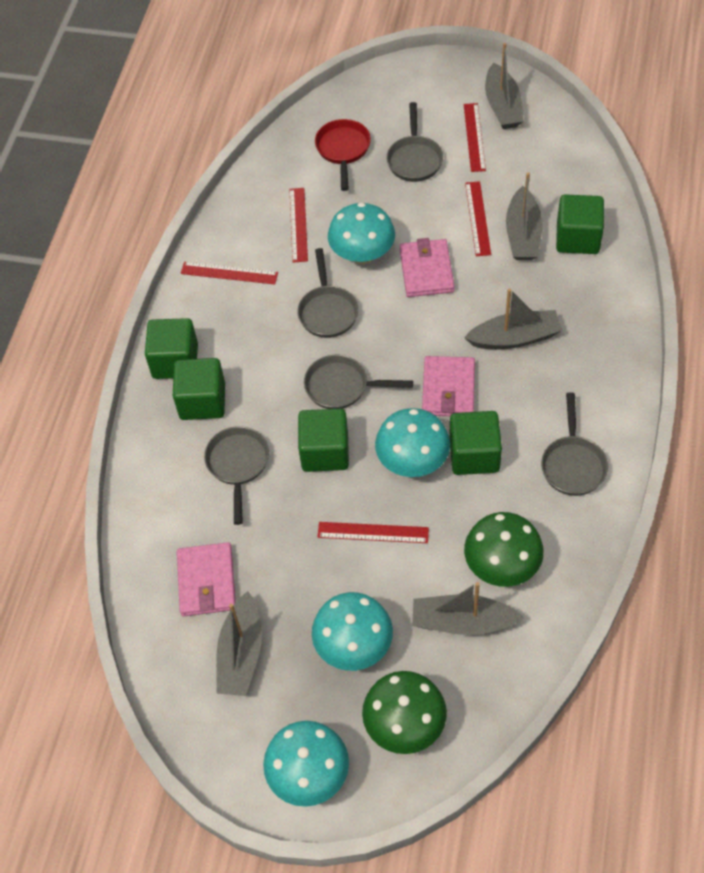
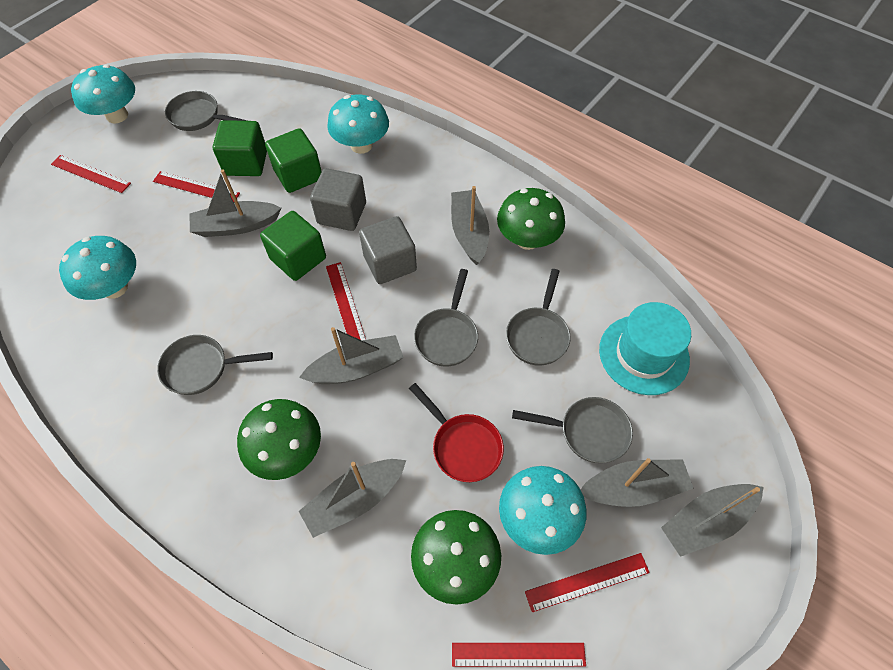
green cube: 5 -> 3
green mushroom: 2 -> 3
grey boat: 5 -> 6
grey cube: 0 -> 2
pink wallet: 3 -> 0
turquoise hat: 0 -> 1

